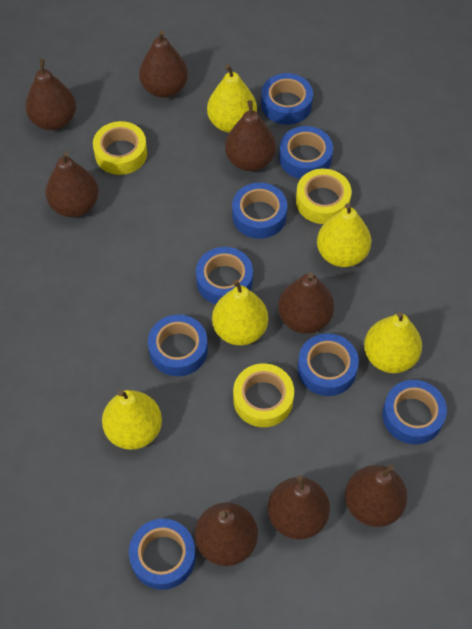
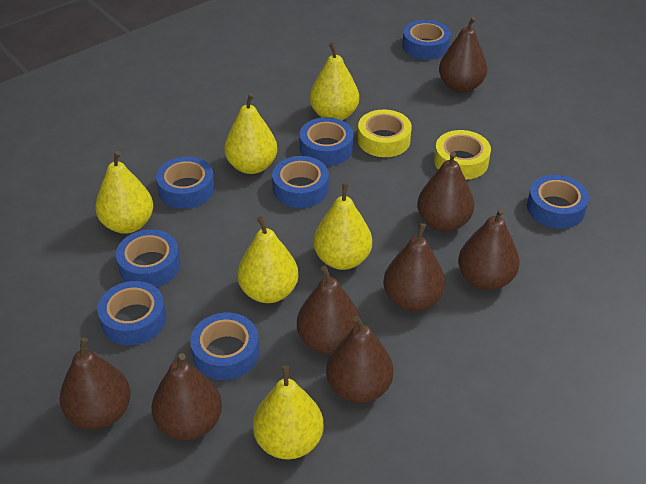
yellow pear: 5 -> 6
yellow tape: 3 -> 2

